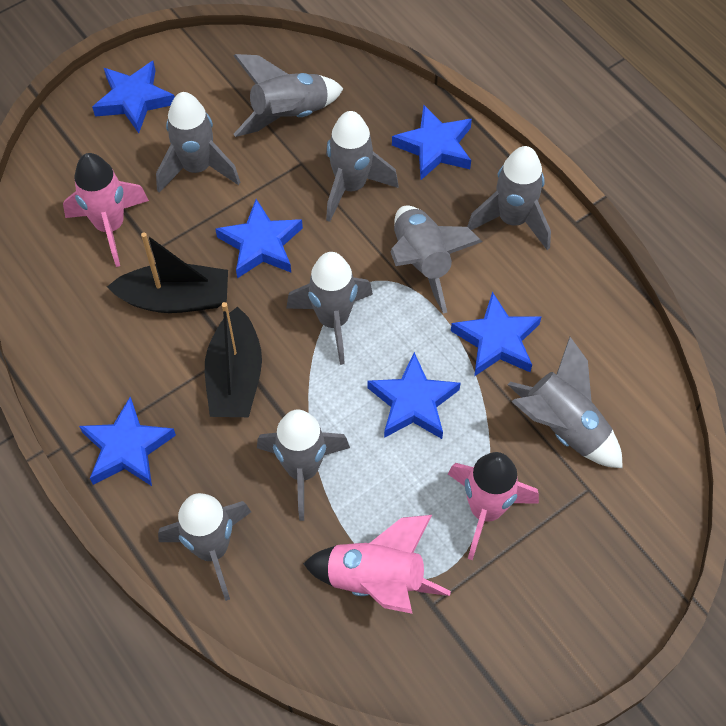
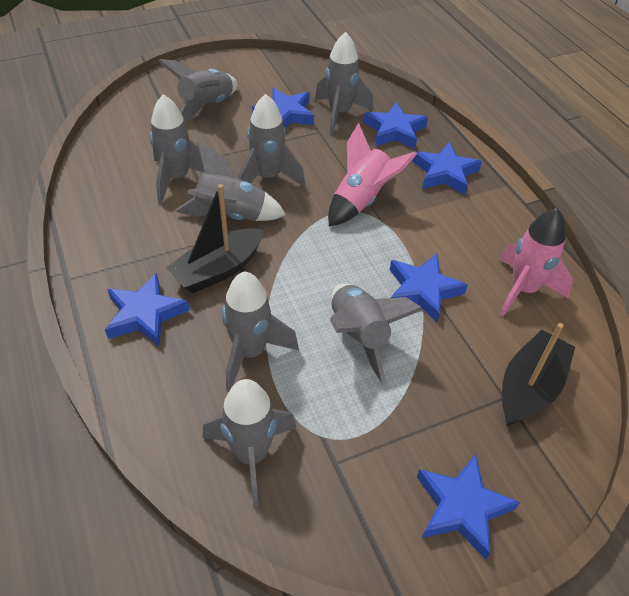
grey rocket: 9 -> 8
pink rocket: 3 -> 2

